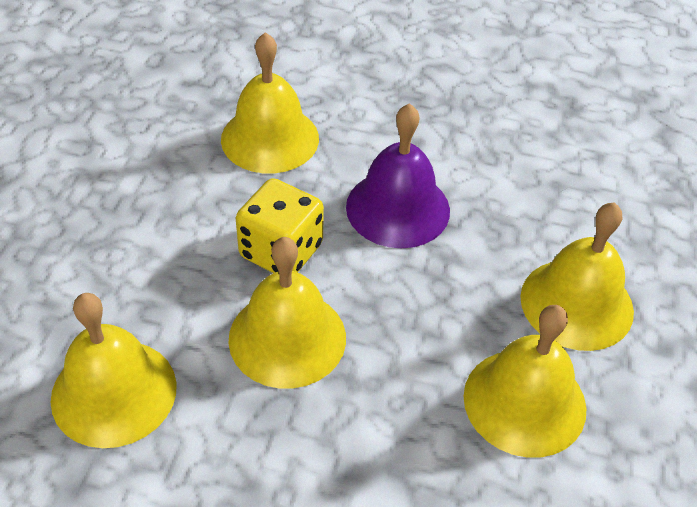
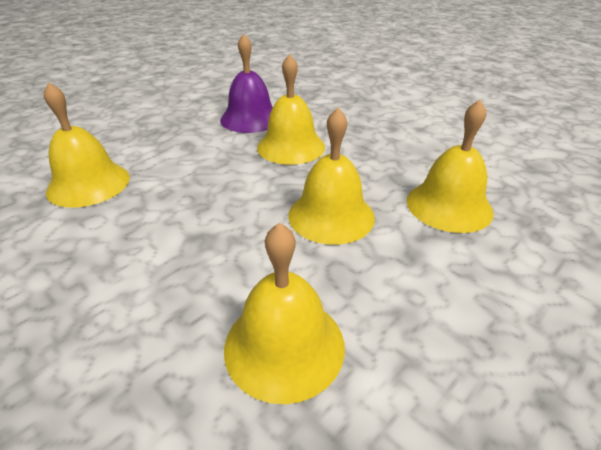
yellow dice: 1 -> 0

